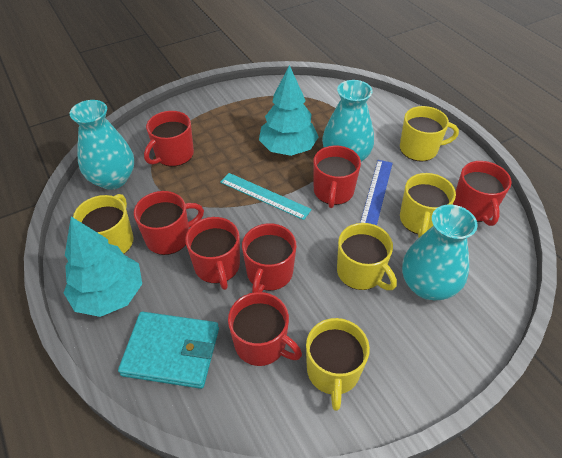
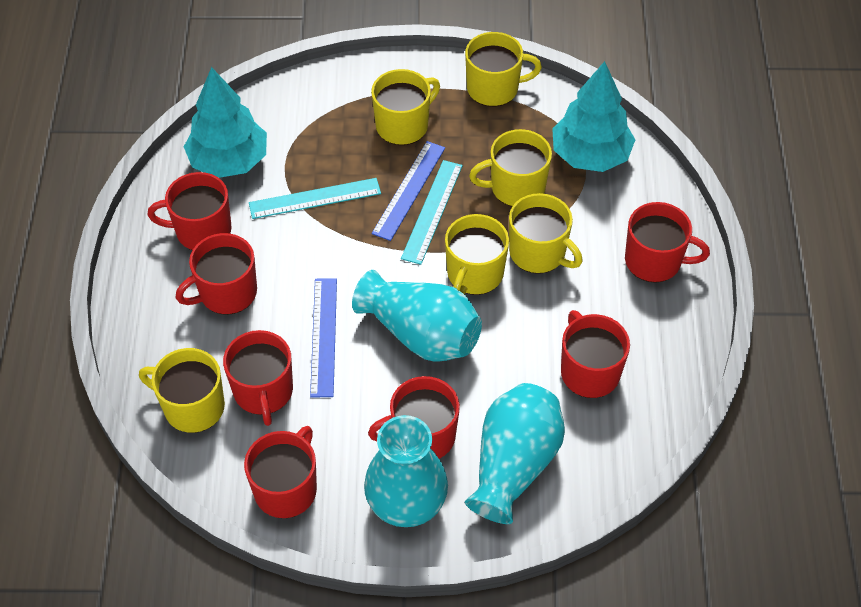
blue ruler: 1 -> 2
turquoise ruler: 1 -> 2
turquoise wallet: 1 -> 0
yellow mug: 5 -> 6

